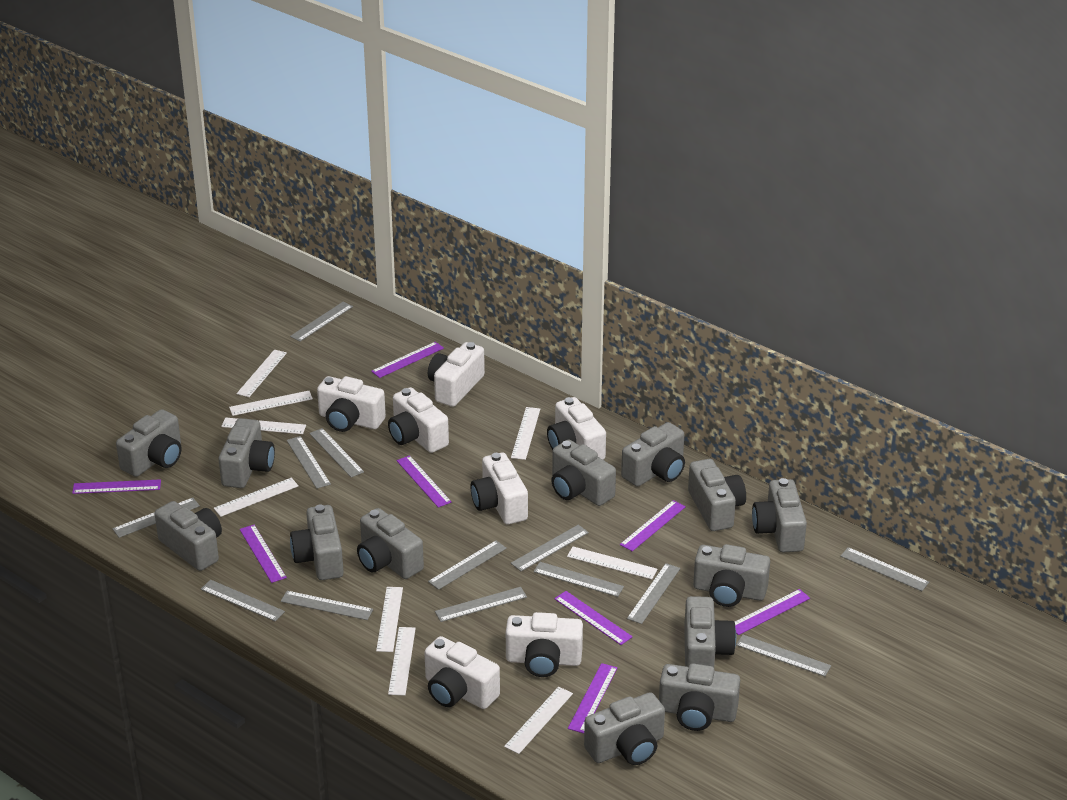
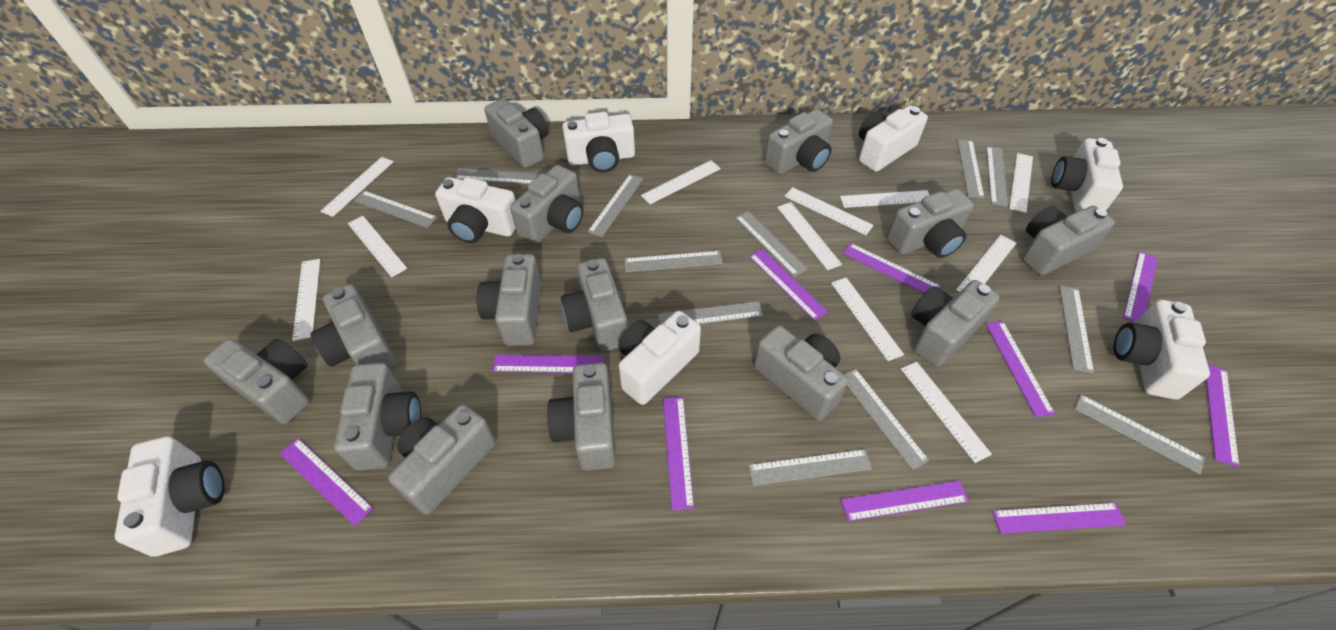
grey camera: 13 -> 14
grey ruler: 13 -> 12
purple ruler: 8 -> 10
white ruler: 9 -> 11

